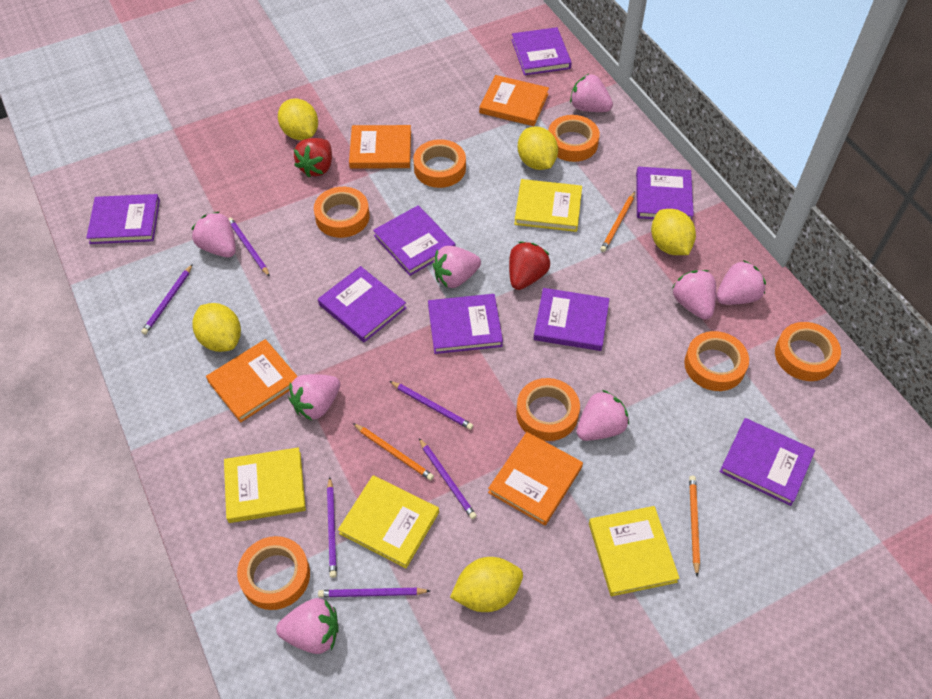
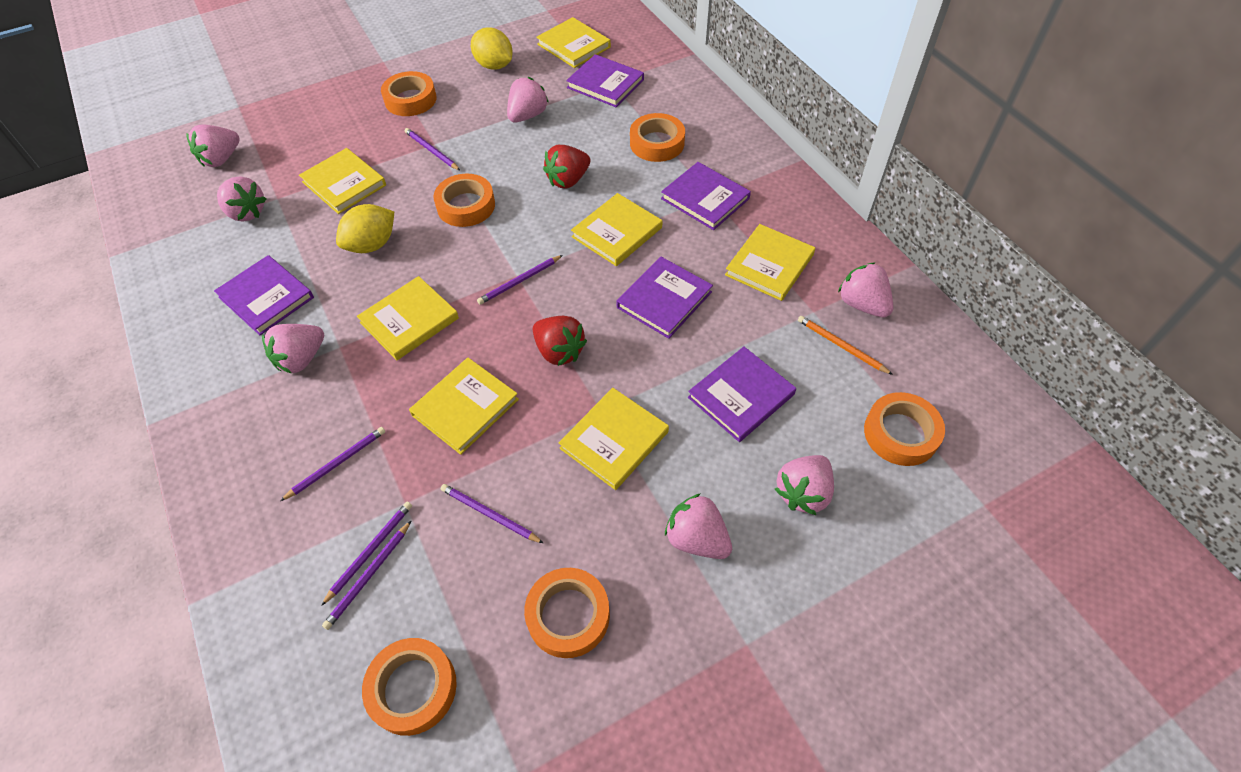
orange book: 4 -> 0
orange pencil: 3 -> 1
orange tape: 7 -> 6
pink strawberry: 8 -> 7
purple book: 8 -> 5
yellow book: 4 -> 7
yellow lemon: 5 -> 2

